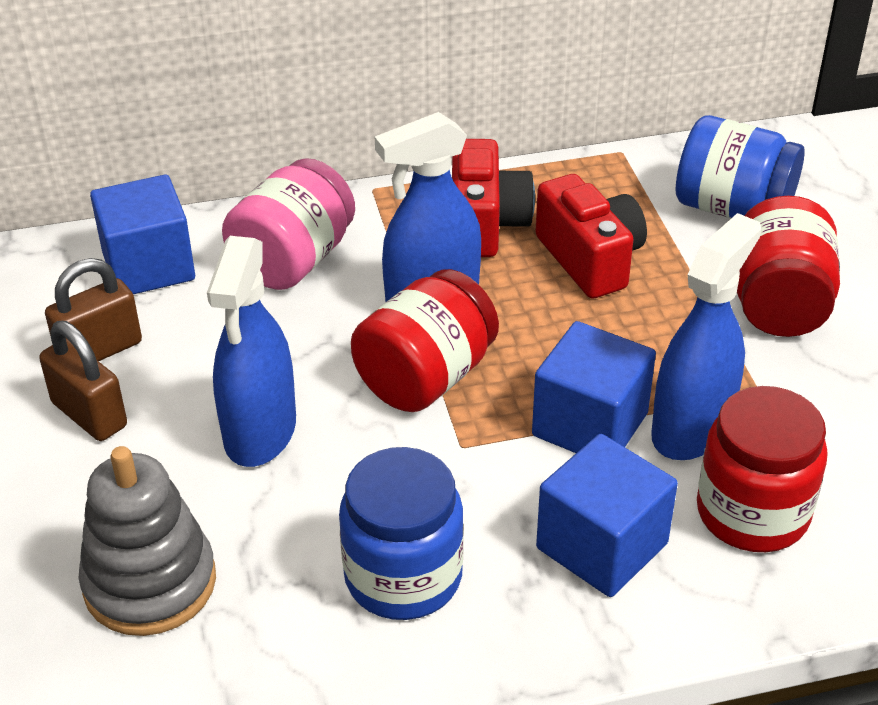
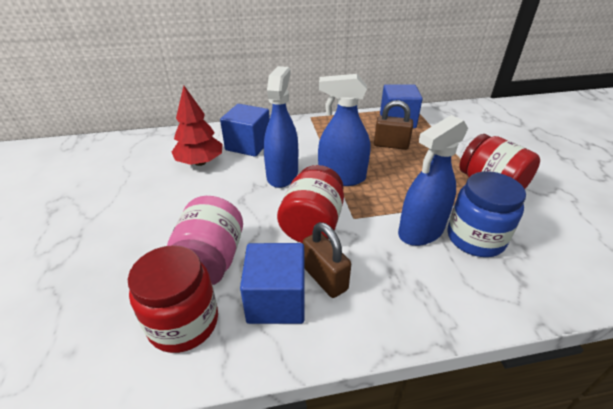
blue jar: 2 -> 1
grey stacking toy: 1 -> 0
red camera: 2 -> 0
red tree: 0 -> 1

